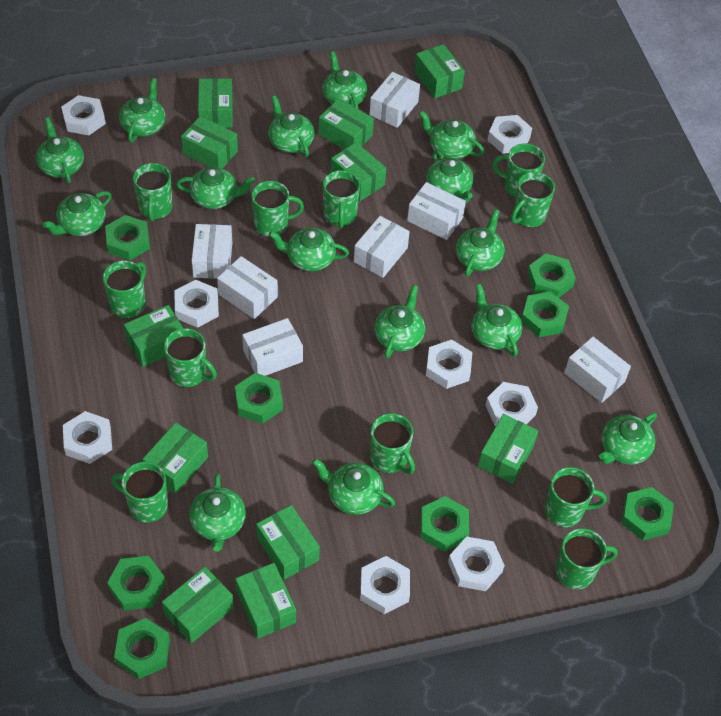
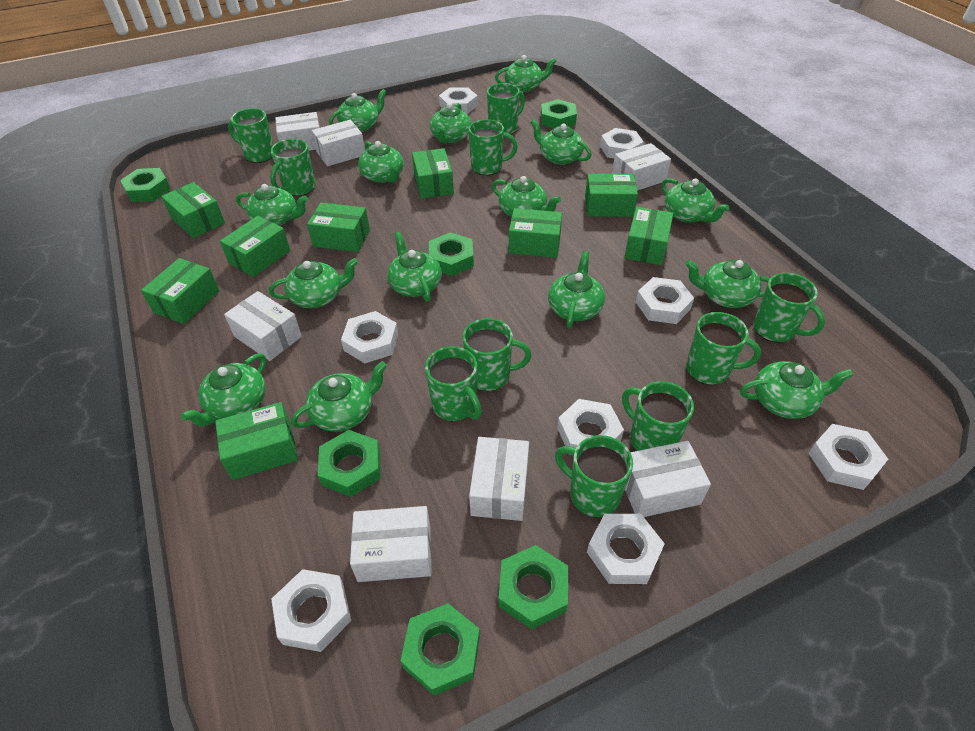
green box: 11 -> 9
green mug: 11 -> 10
green nut: 8 -> 6

